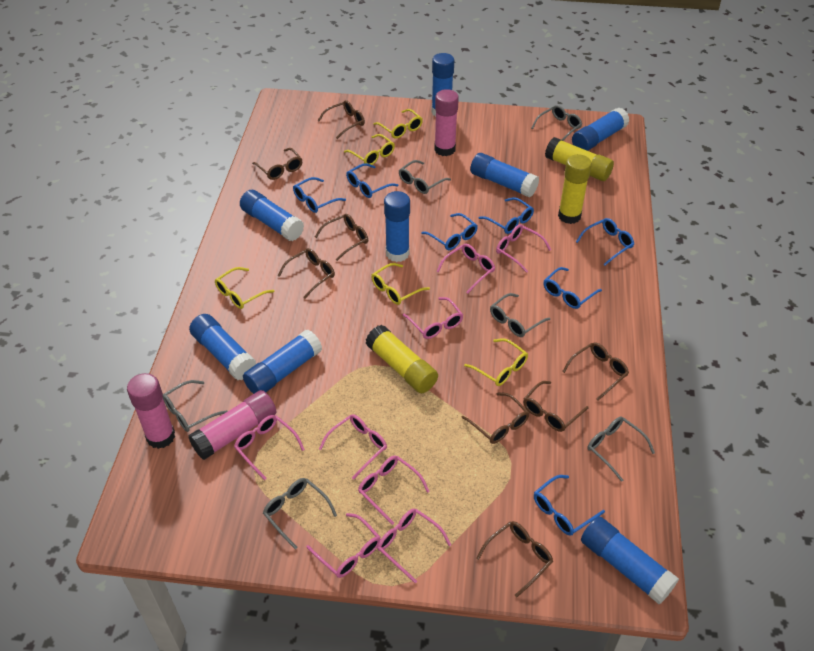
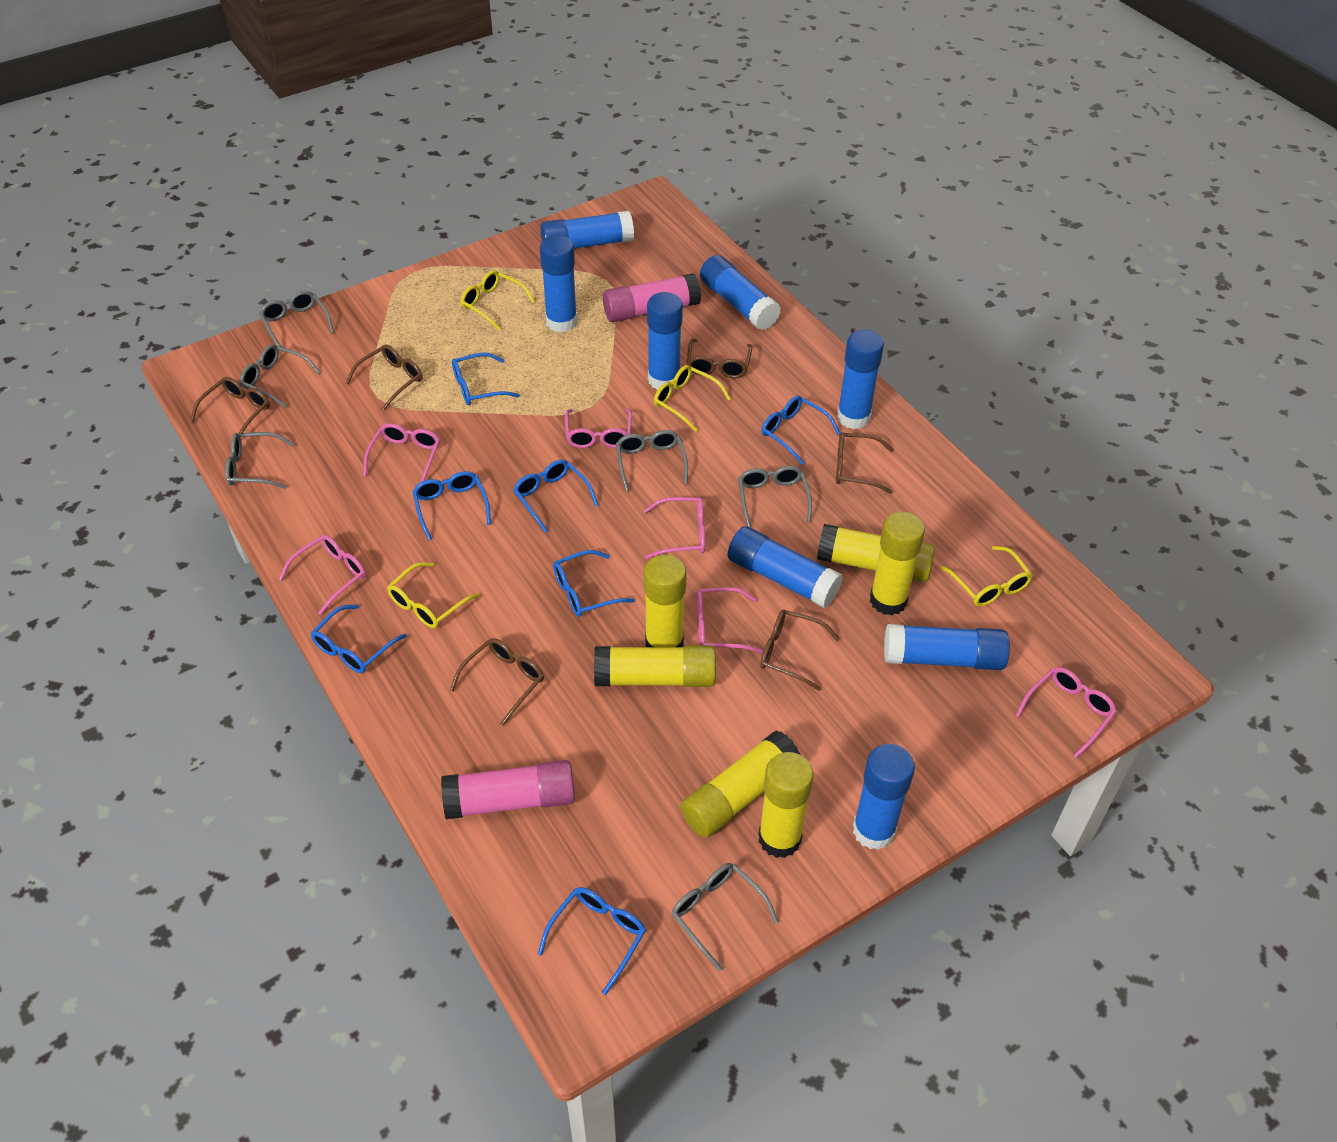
brown glasses: 8 -> 6
pink glasses: 8 -> 6
pink glue stick: 3 -> 2
yellow glasses: 5 -> 4
yellow glue stick: 3 -> 6

